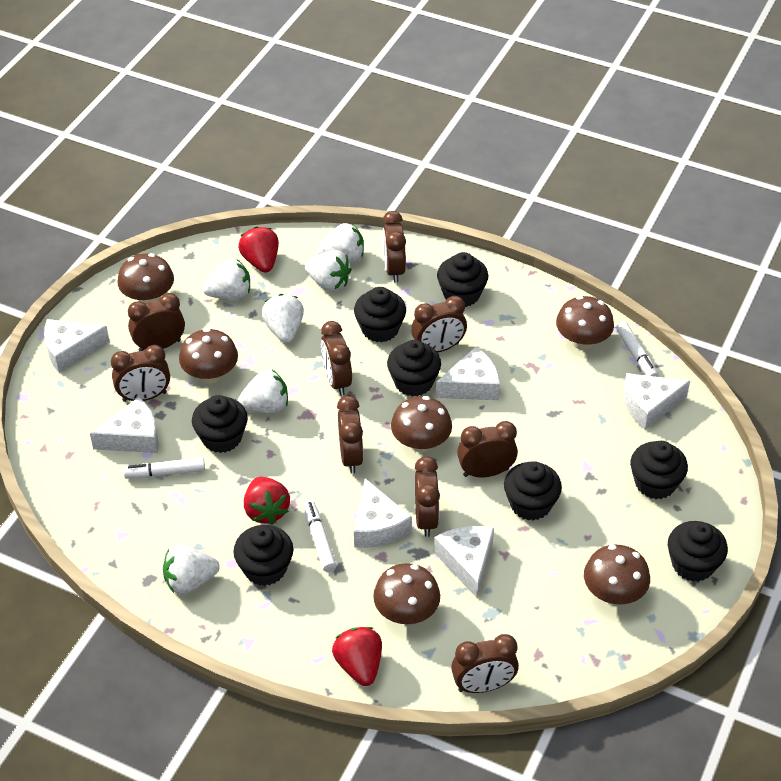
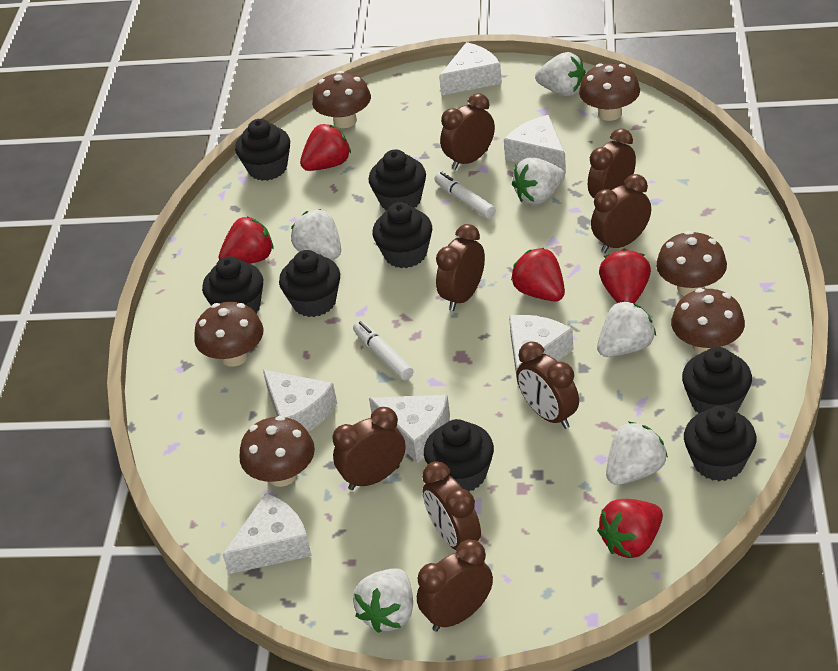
brown clock: 9 -> 8
red strawberry: 3 -> 5
white marker: 3 -> 2

